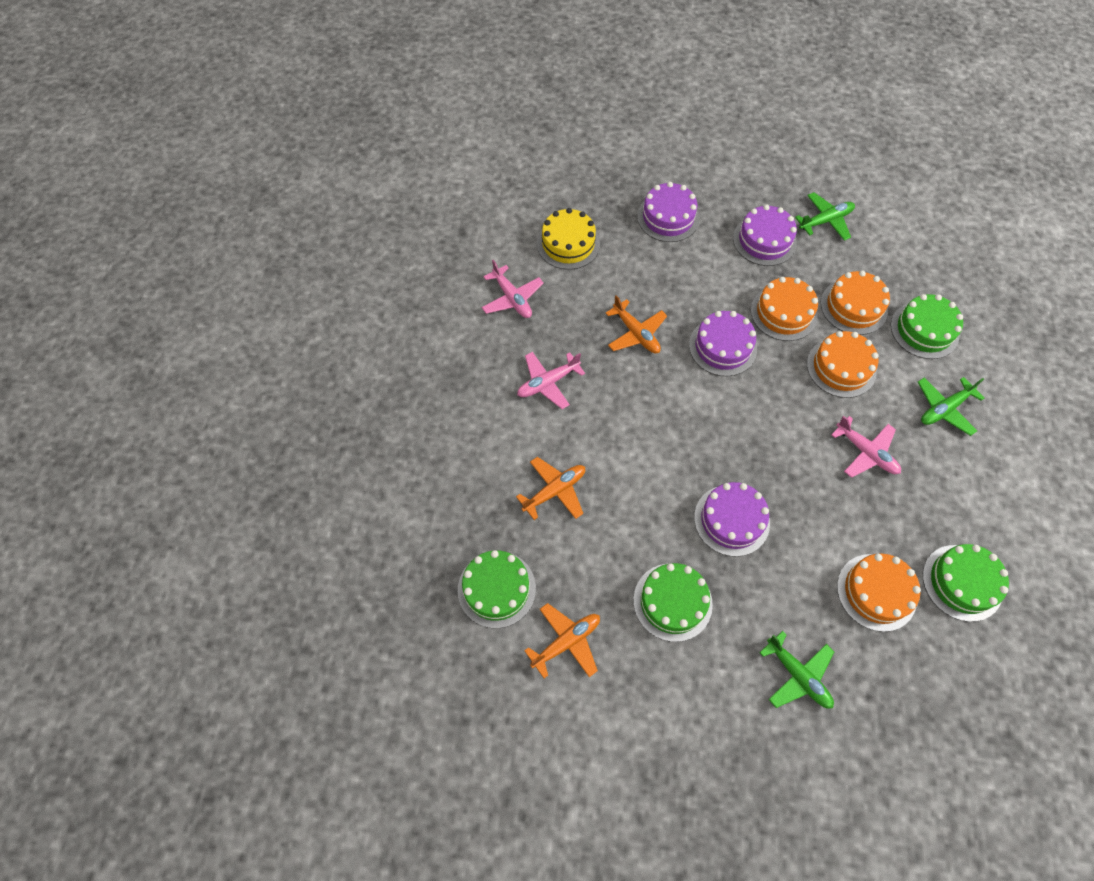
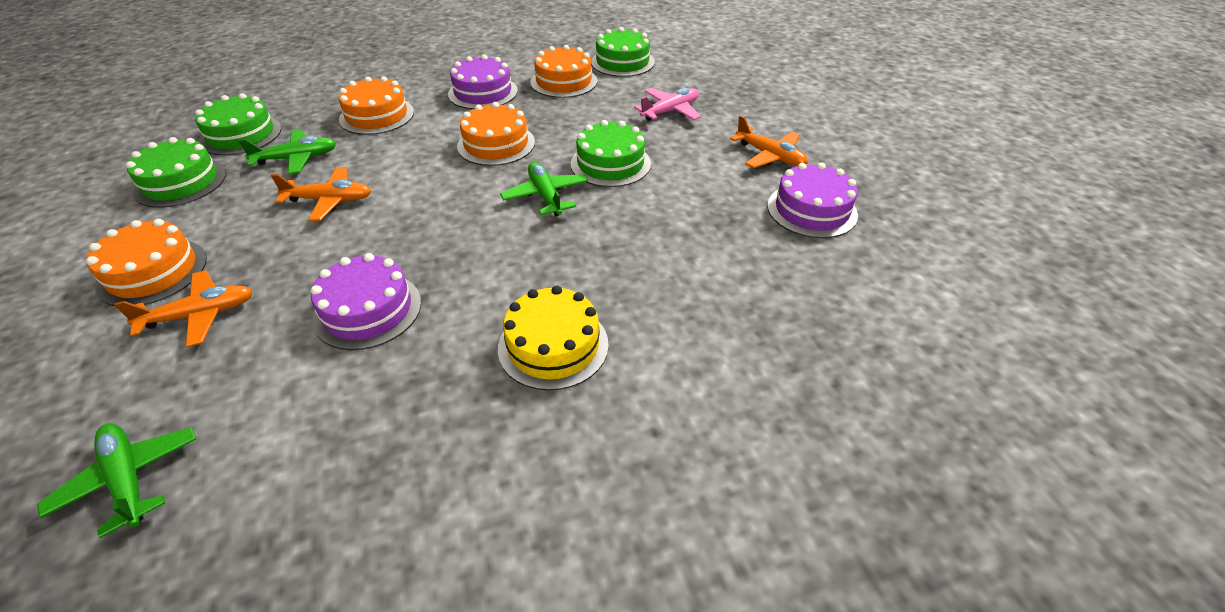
pink plane: 3 -> 1
purple cake: 4 -> 3

